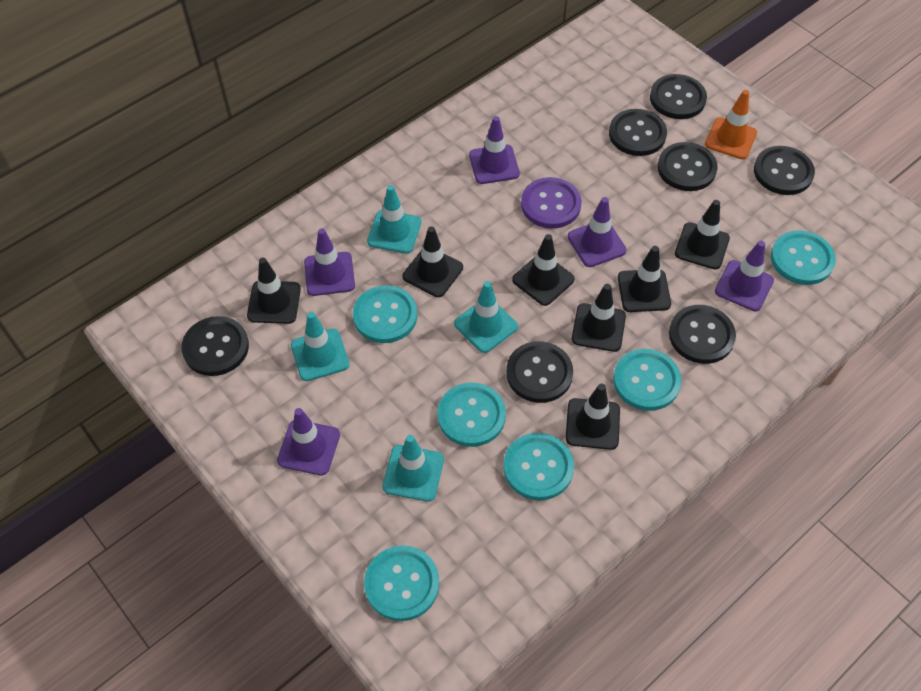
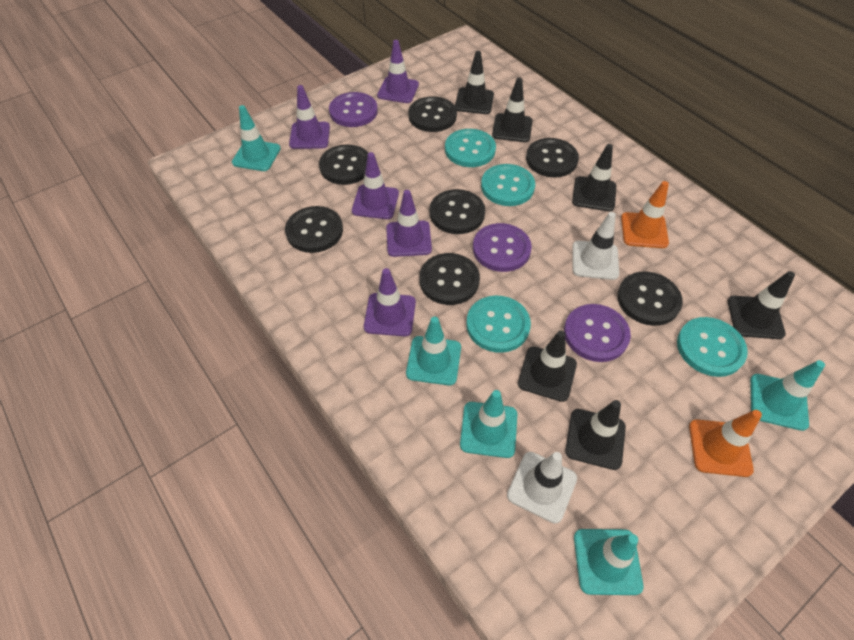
black traffic cone: 7 -> 6
orange traffic cone: 1 -> 2
purple button: 1 -> 3
turquoise button: 6 -> 4
turquoise traffic cone: 4 -> 5
white traffic cone: 0 -> 2

